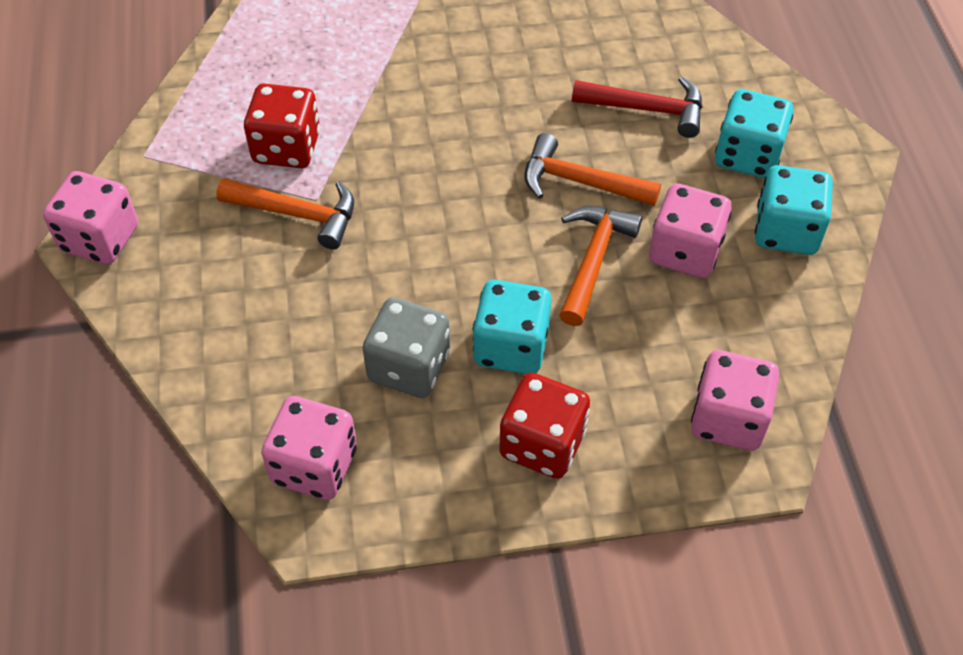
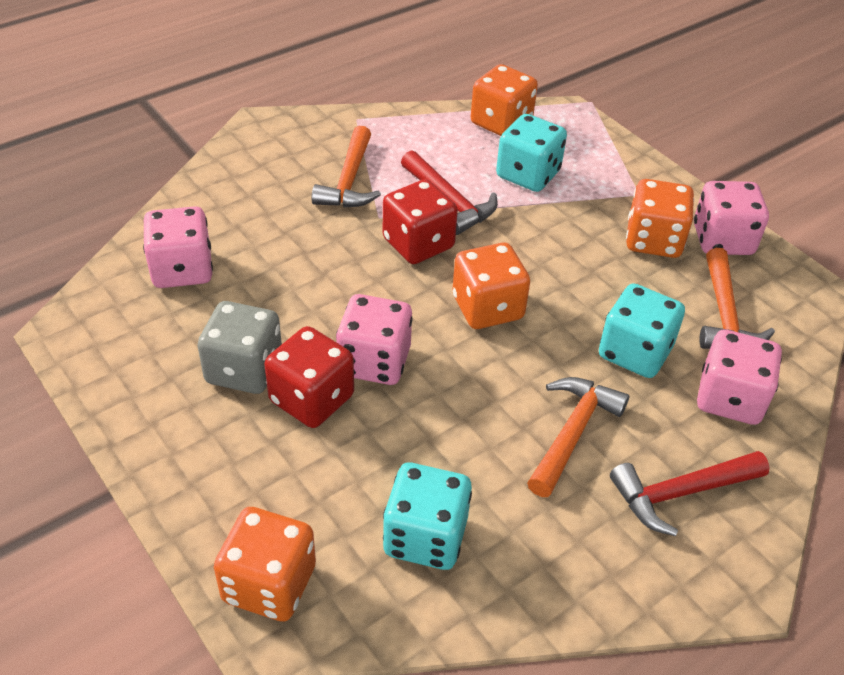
orange dice: 0 -> 4
red hammer: 1 -> 2

